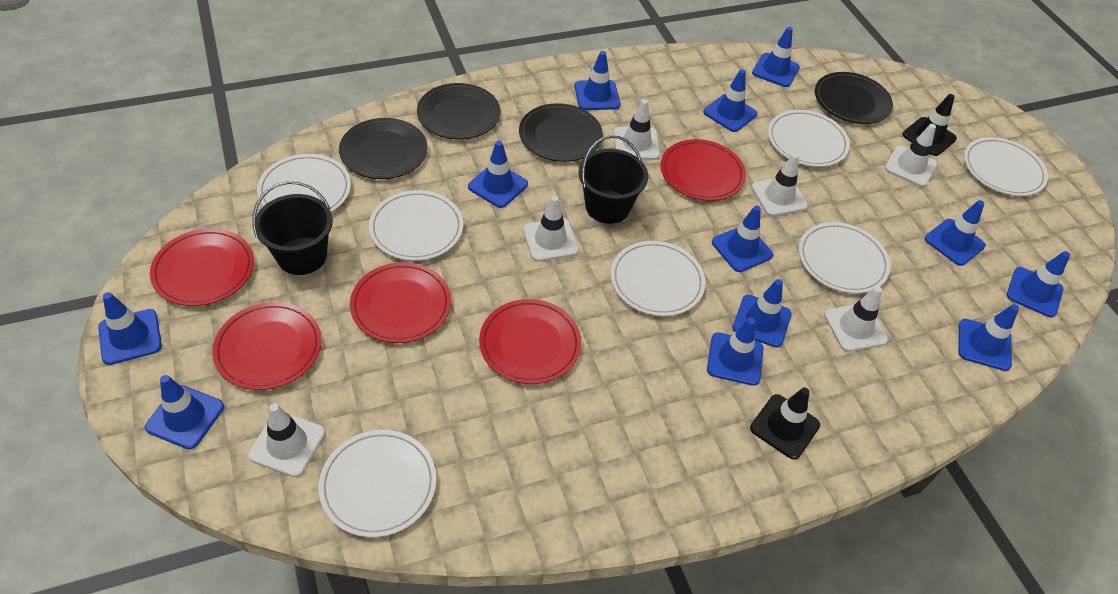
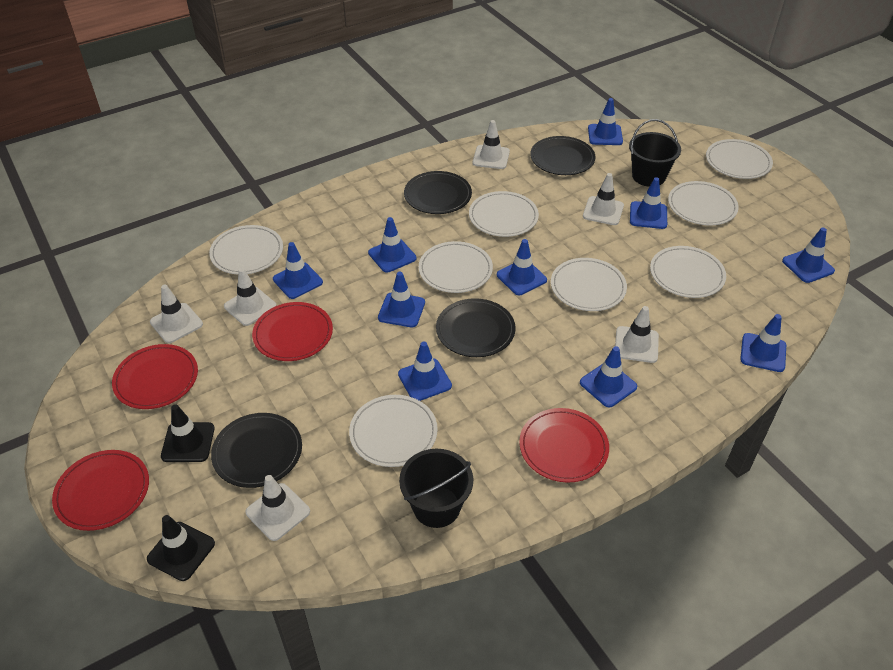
blue traffic cone: 12 -> 10
red plate: 5 -> 4
white plate: 7 -> 8

